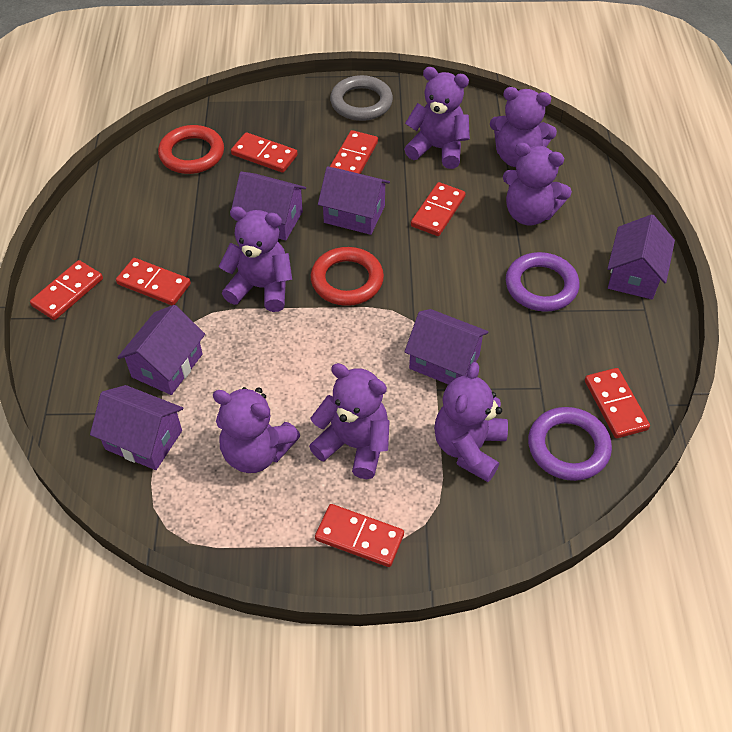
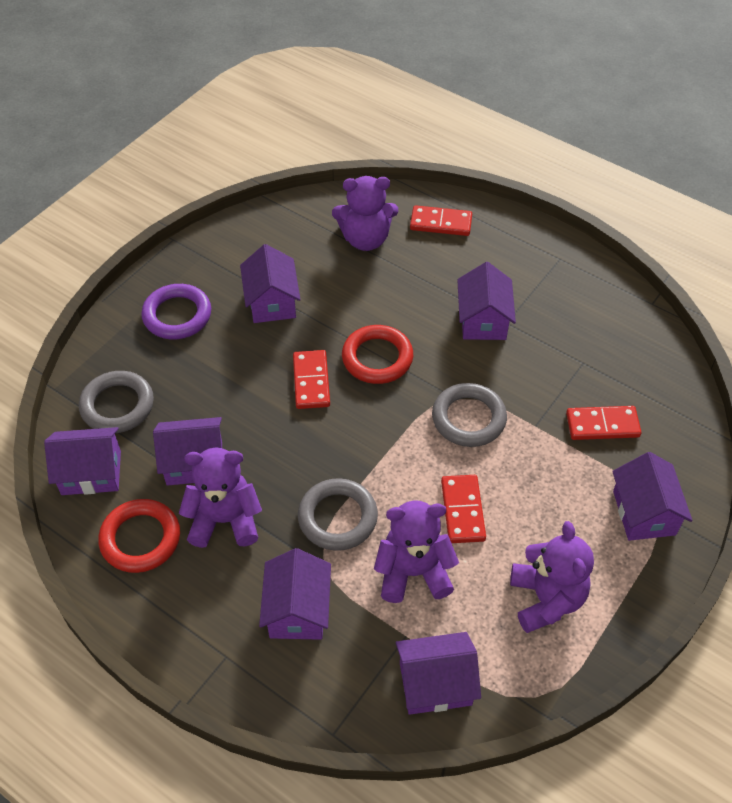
grey ring: 1 -> 3
purple house: 6 -> 7
purple ring: 2 -> 1
purple teddy bear: 7 -> 4
red domino: 7 -> 4

